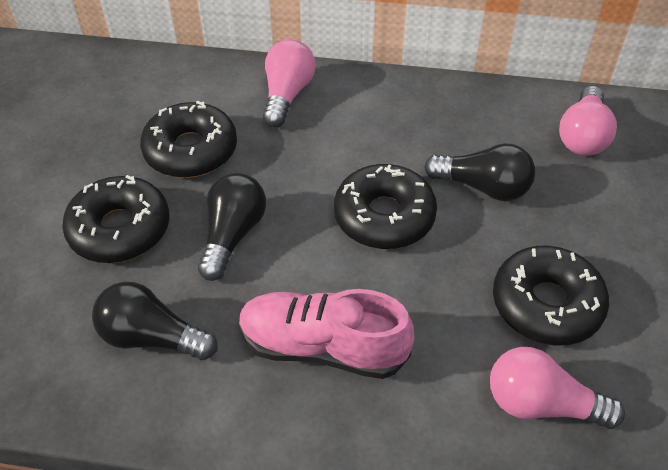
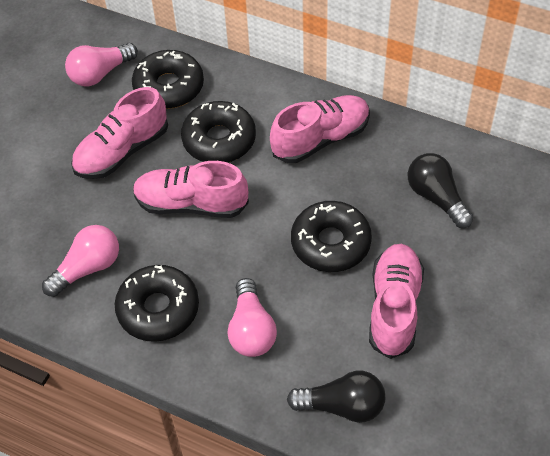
black light bulb: 3 -> 2
pink shoe: 1 -> 4

